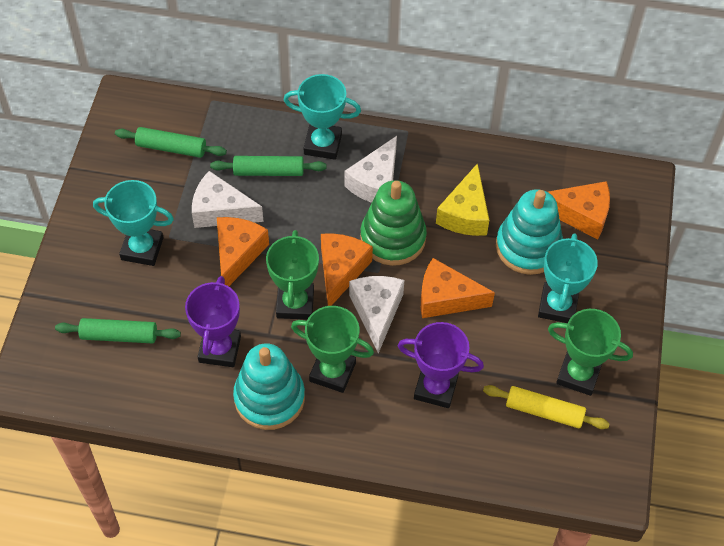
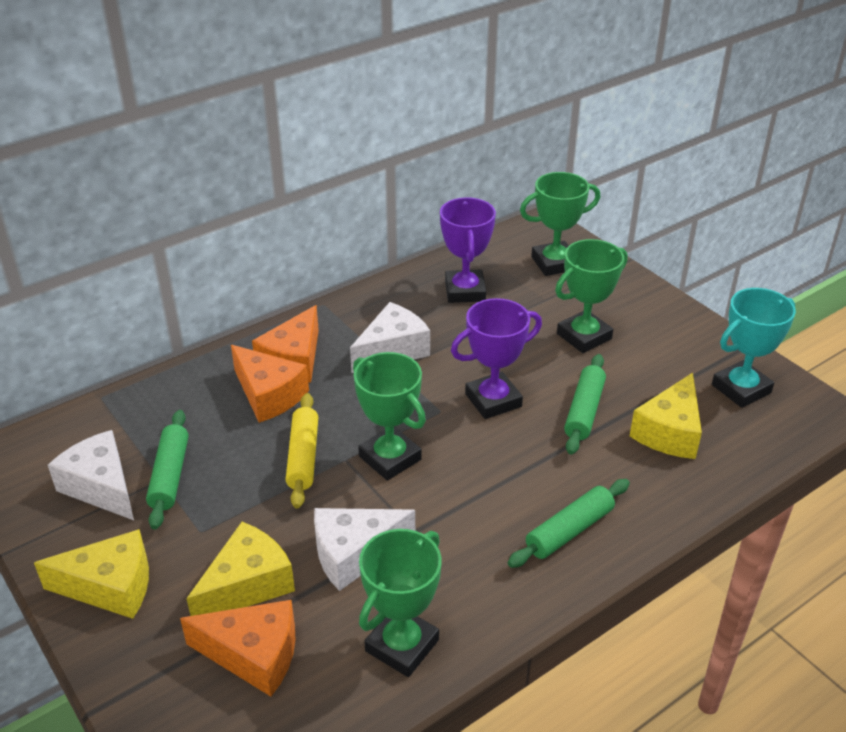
green stacking toy: 1 -> 0
green trophy: 3 -> 4
orange cheese: 4 -> 3
turquoise stacking toy: 2 -> 0
turquoise trophy: 3 -> 1
yellow cheese: 1 -> 3

